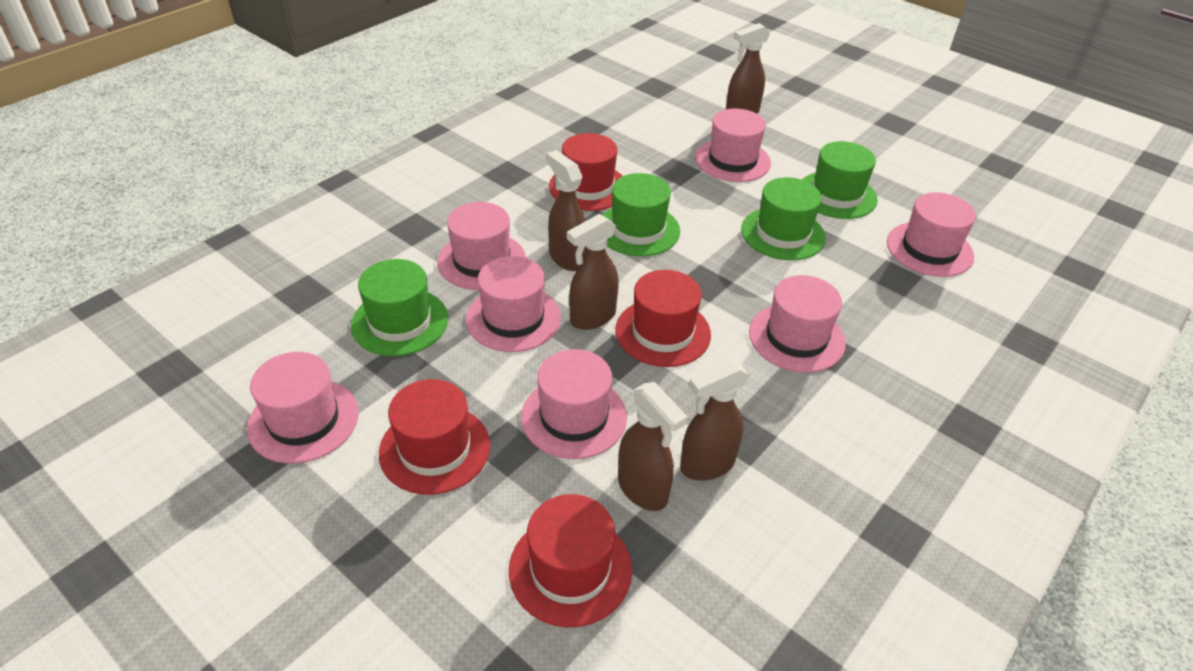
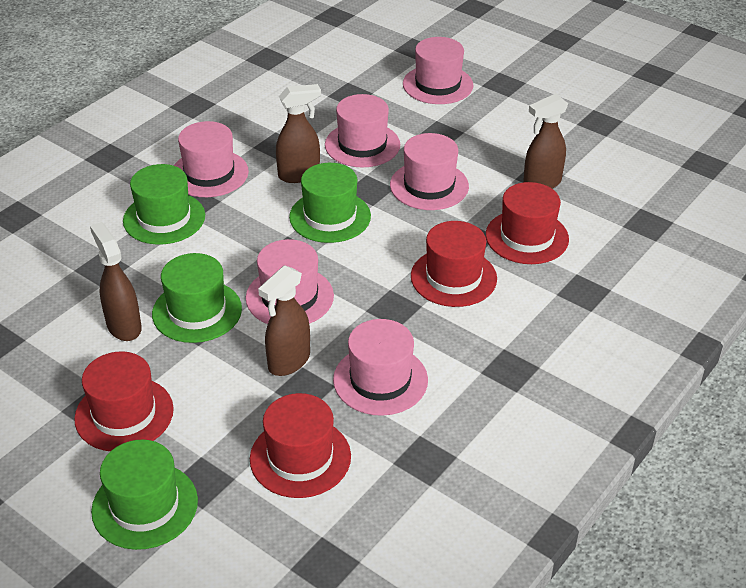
brown spray bottle: 5 -> 4
pink hat: 7 -> 6

